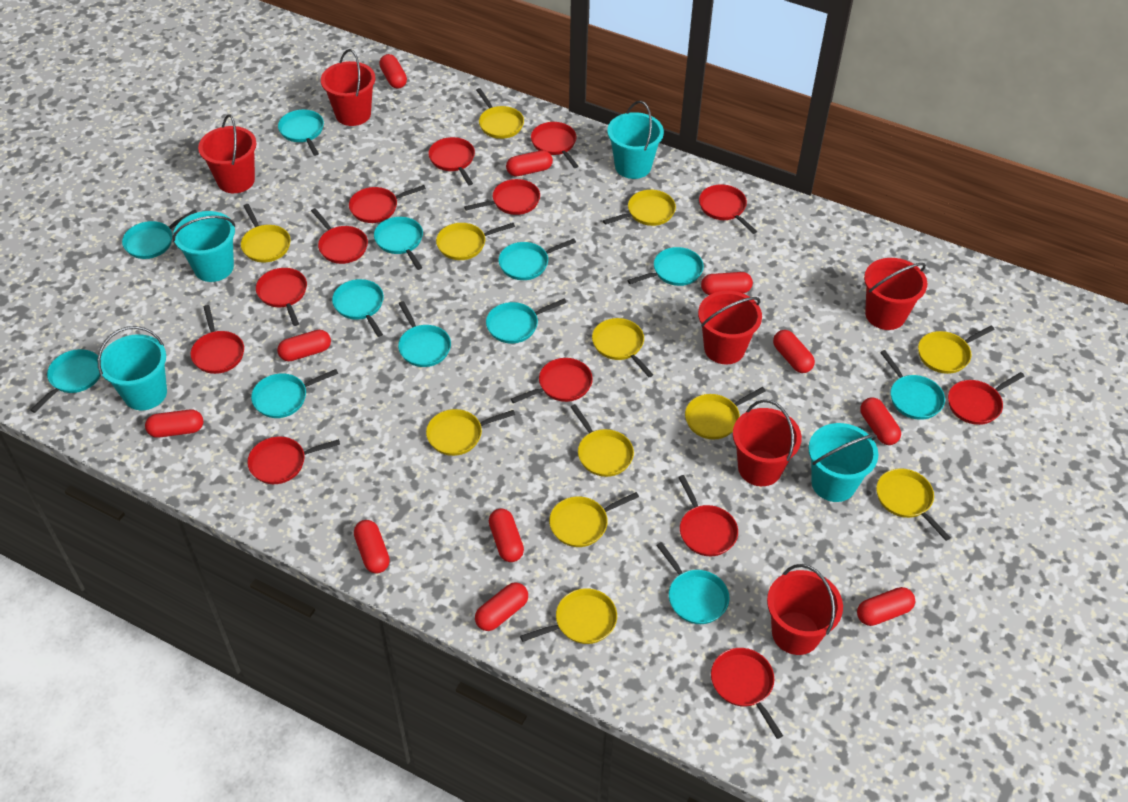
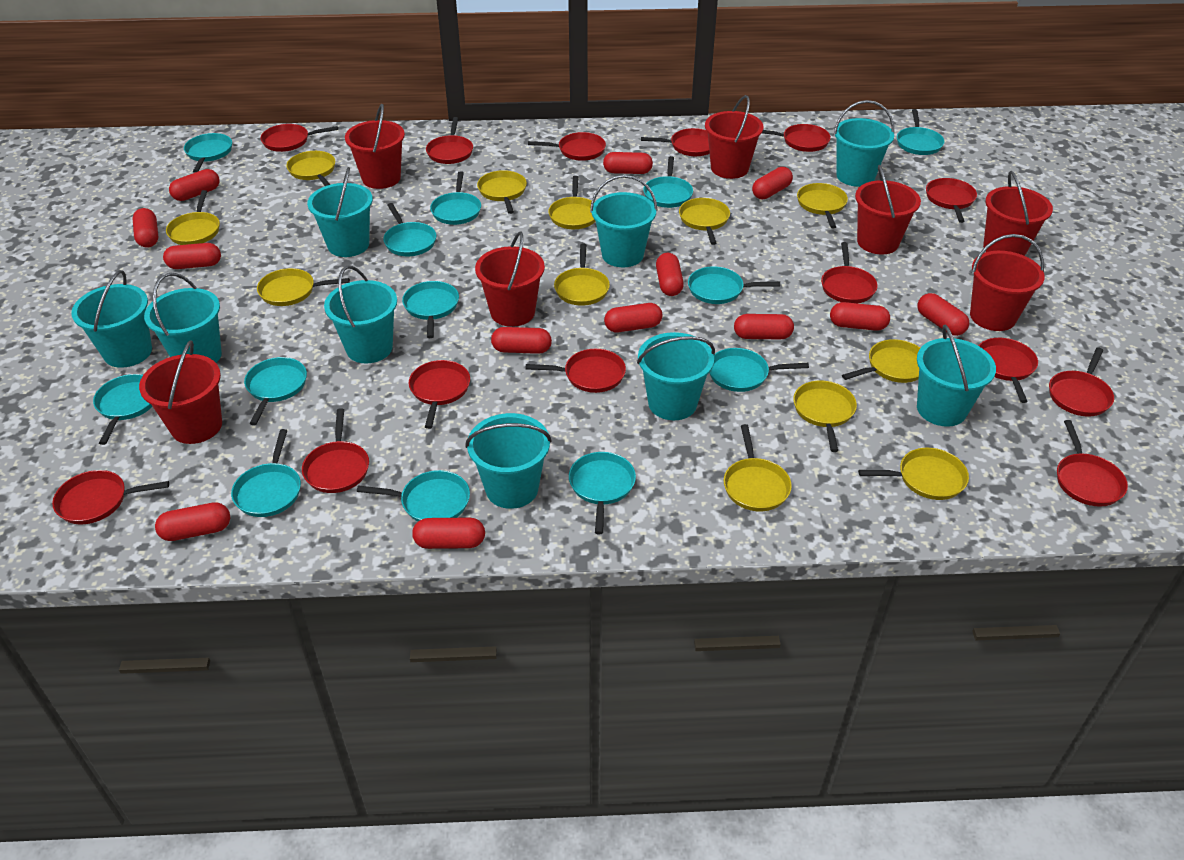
red bucket: 6 -> 7
red capsule: 11 -> 13
red pan: 13 -> 14
turquoise bucket: 4 -> 9
turquoise pan: 12 -> 13

